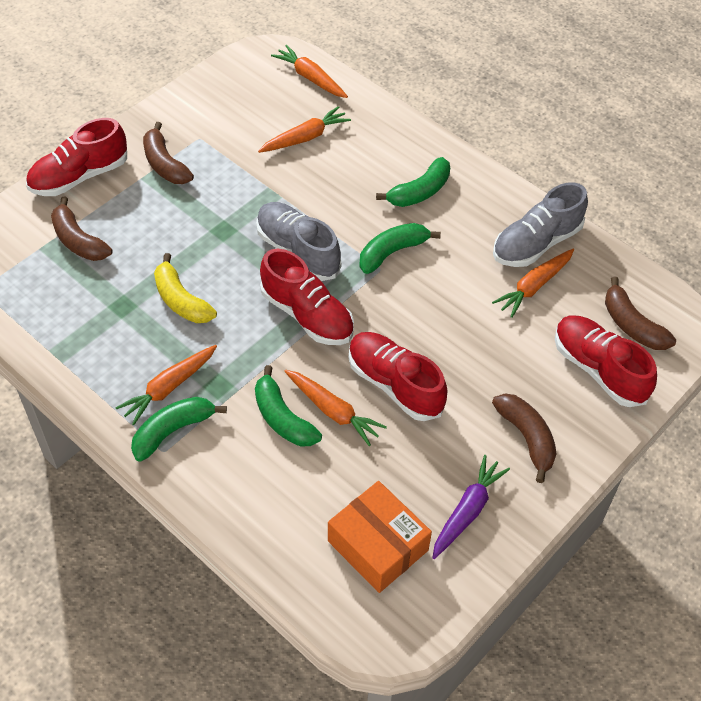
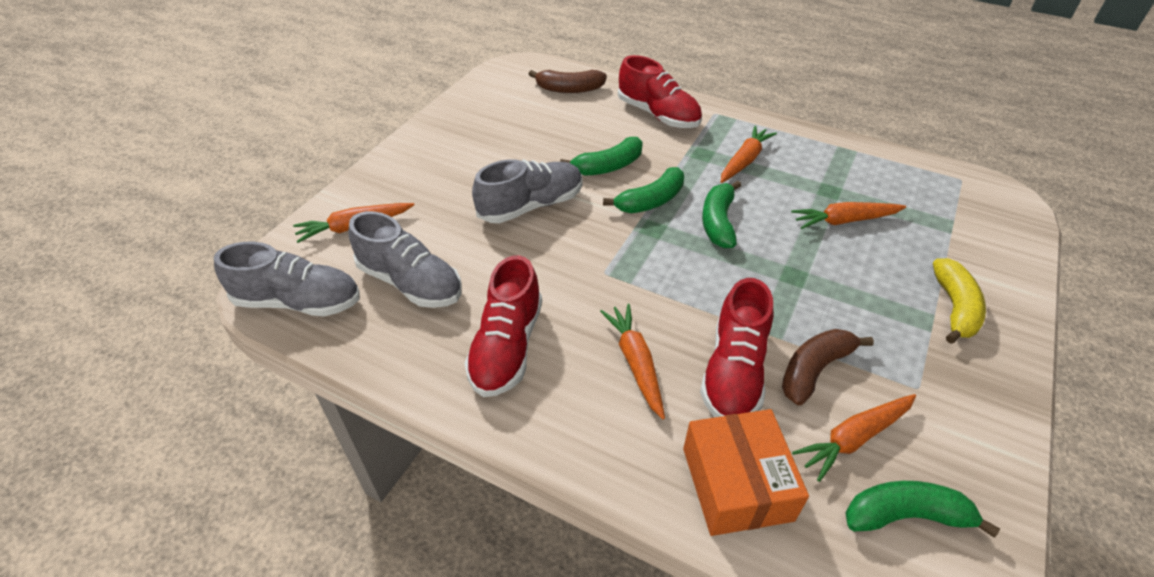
brown banana: 4 -> 2
grey shoe: 2 -> 3
purple carrot: 1 -> 0
red shoe: 4 -> 3

